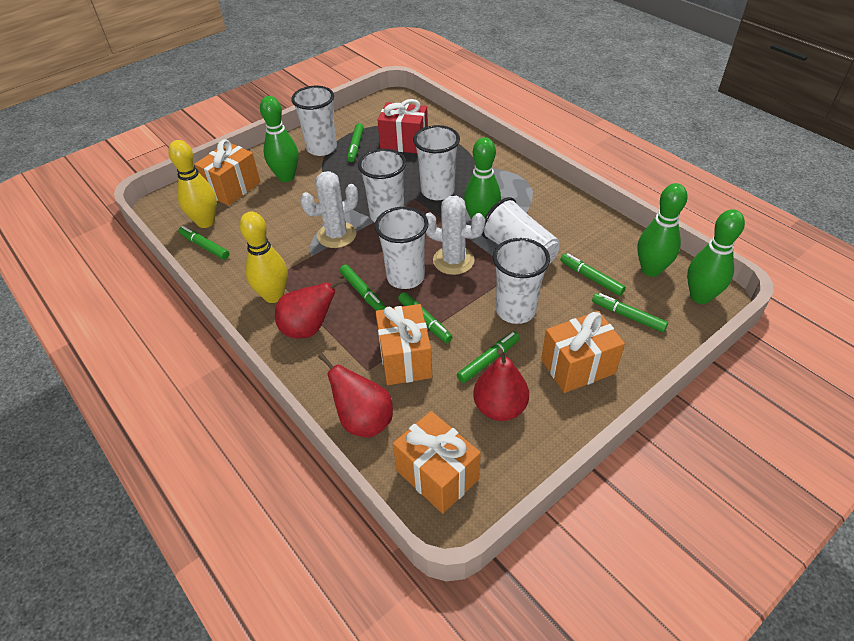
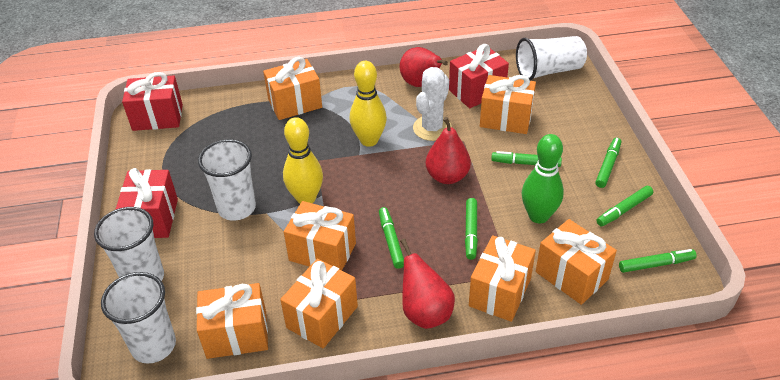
green bowling pin: 4 -> 1
green marker: 7 -> 6
orange gift: 4 -> 7
red gift: 1 -> 3
white cactus: 2 -> 1
white cup: 6 -> 4

